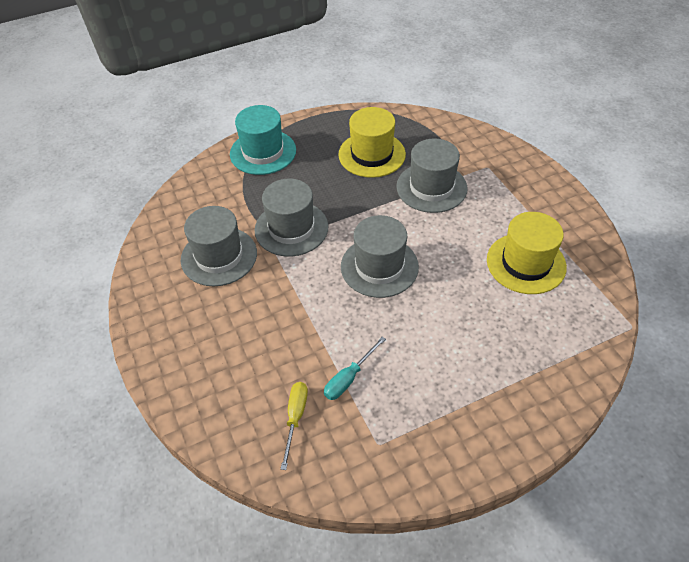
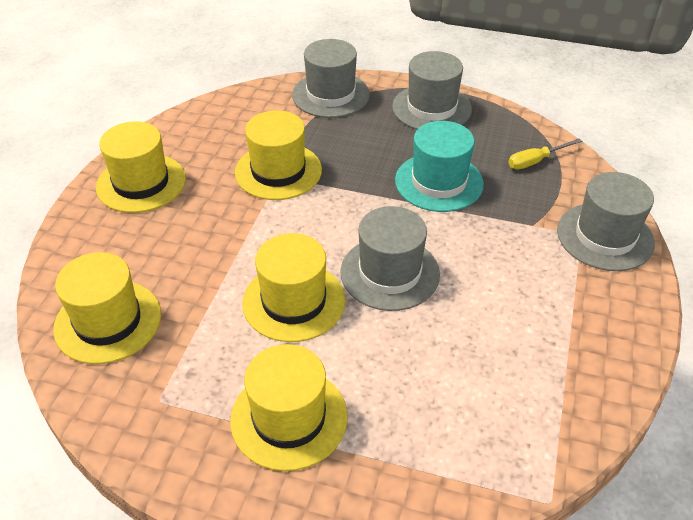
turquoise screwdriver: 1 -> 0
yellow hat: 2 -> 5

